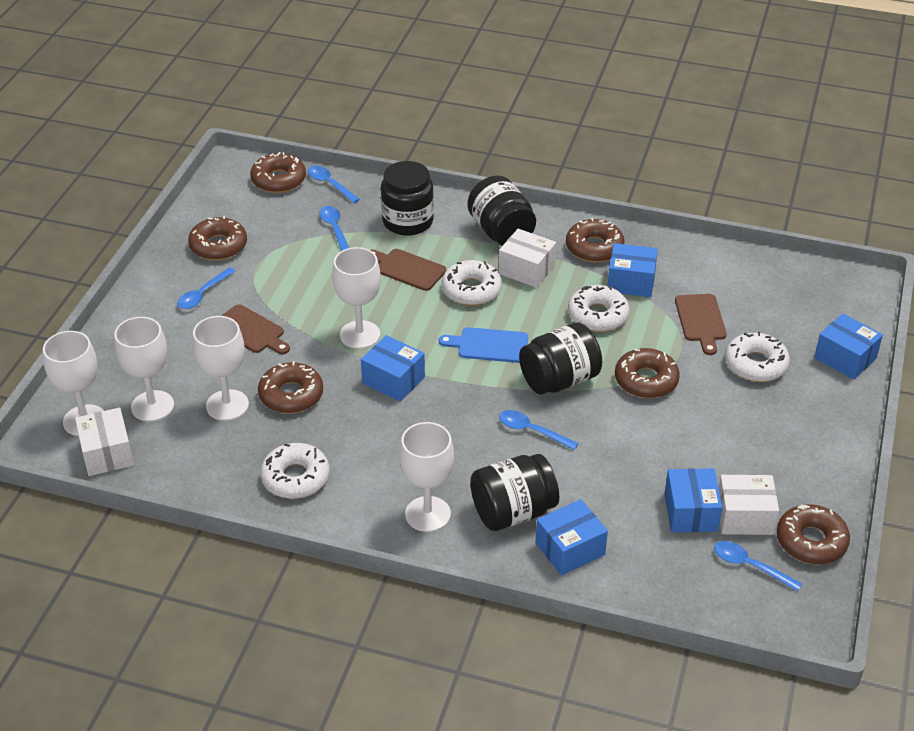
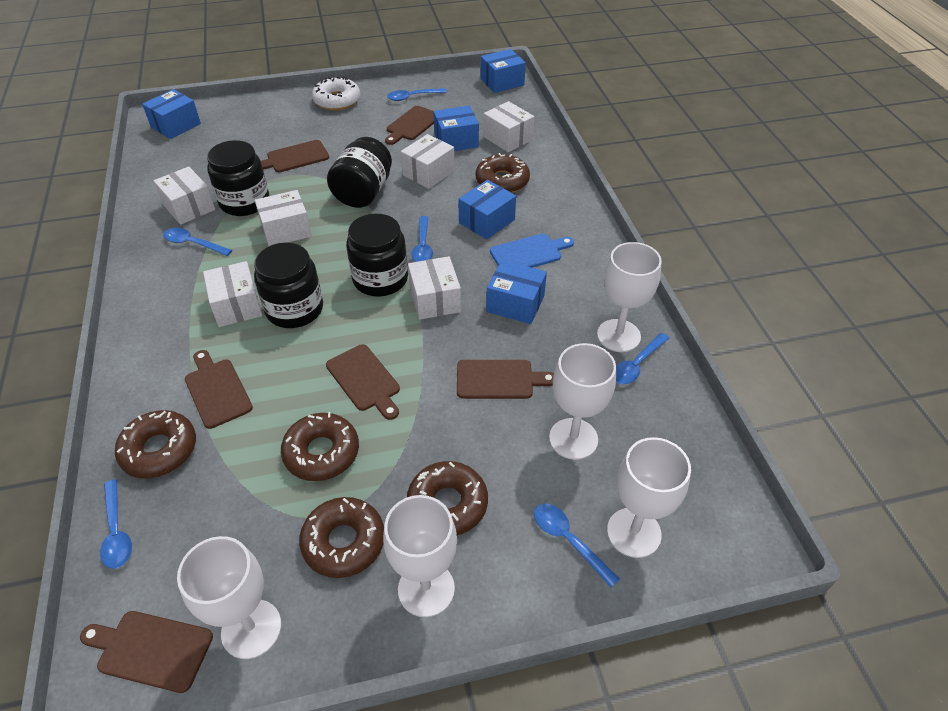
blue spoon: 5 -> 6
brown cutting board: 3 -> 6
brown donut: 6 -> 5
white box: 3 -> 6
white donut: 4 -> 1

